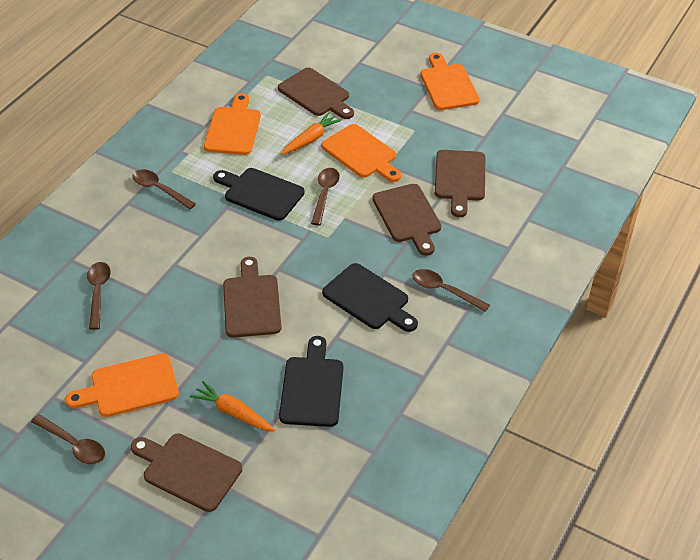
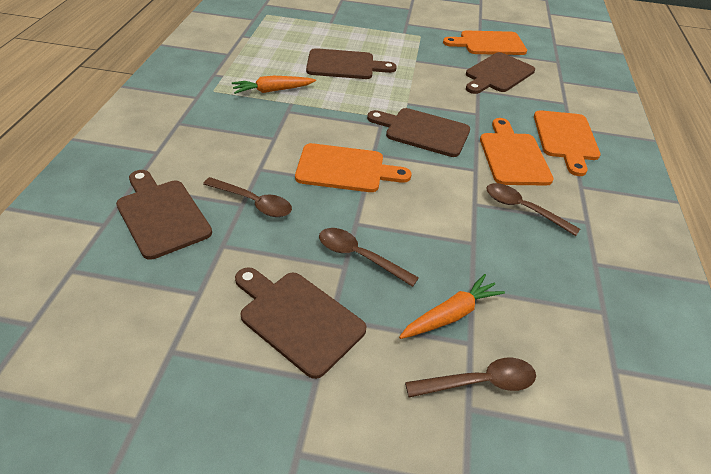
black cutting board: 3 -> 0
brown spoon: 5 -> 4

